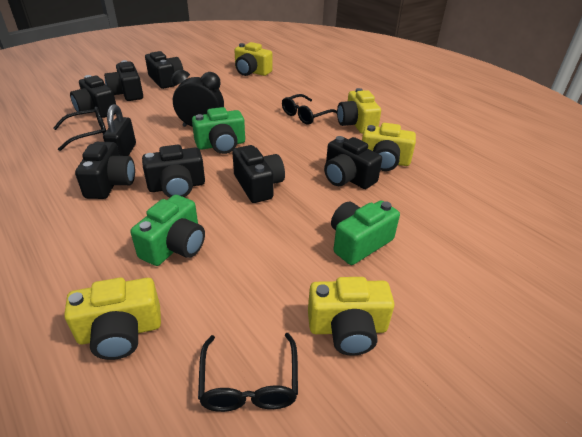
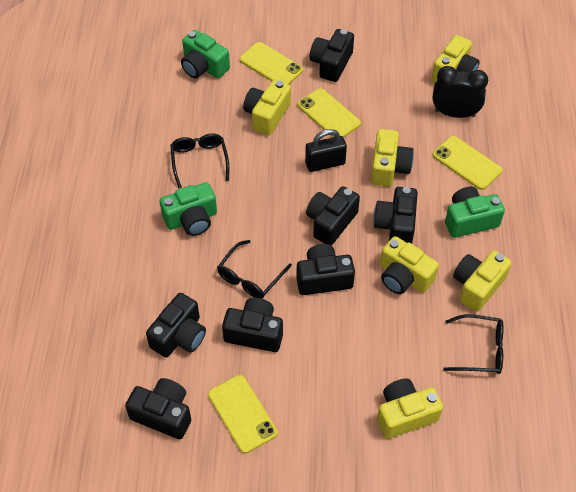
yellow camera: 5 -> 6
yellow phone: 0 -> 4

